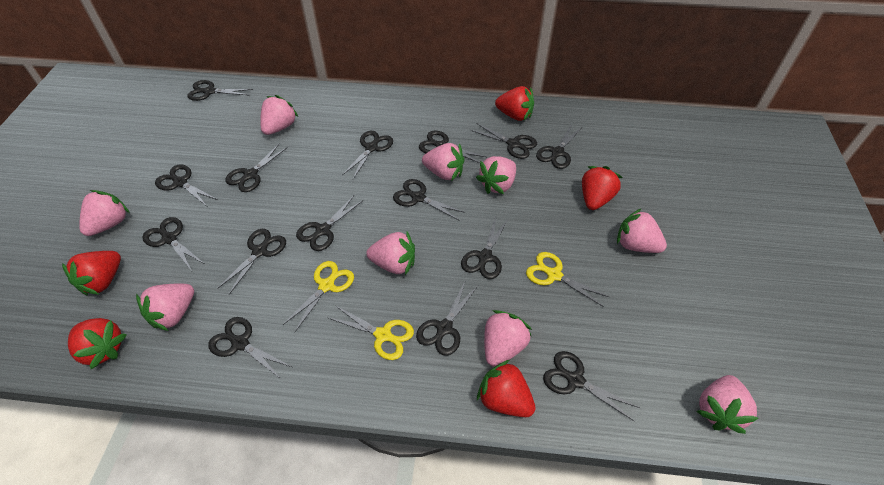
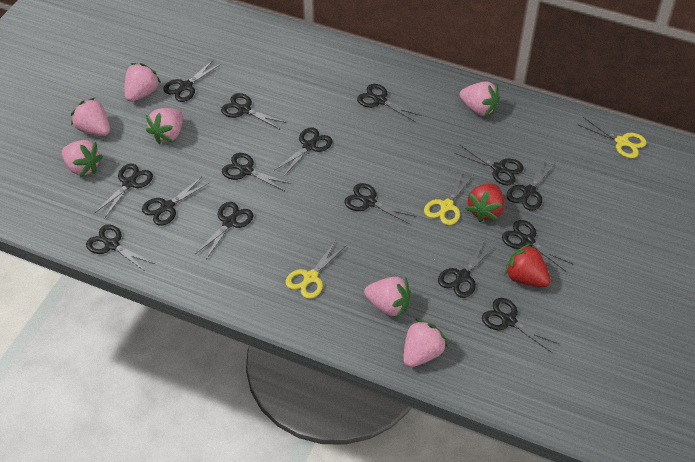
pink strawberry: 9 -> 7
red strawberry: 5 -> 2

